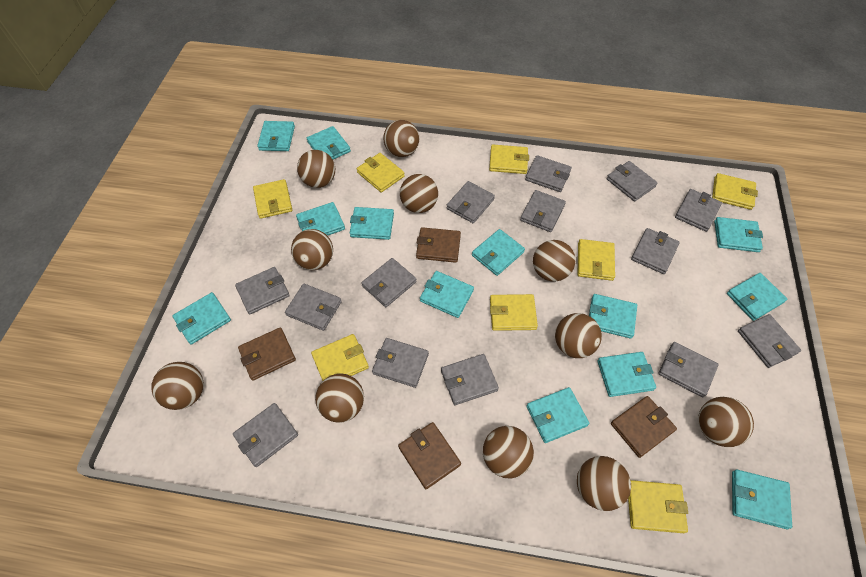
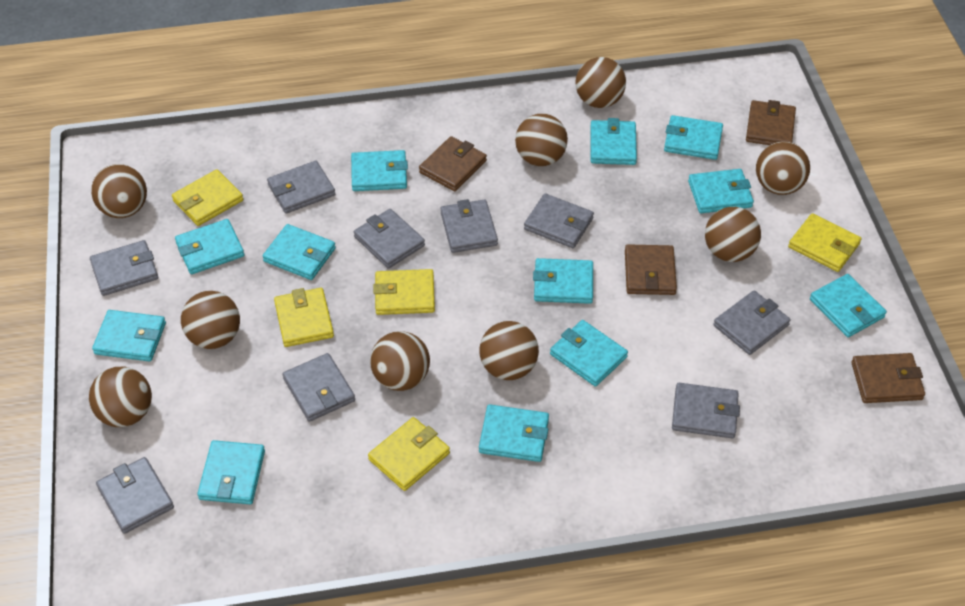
brown ball: 11 -> 9
grey wallet: 14 -> 9
turquoise wallet: 13 -> 12
yellow wallet: 8 -> 5

